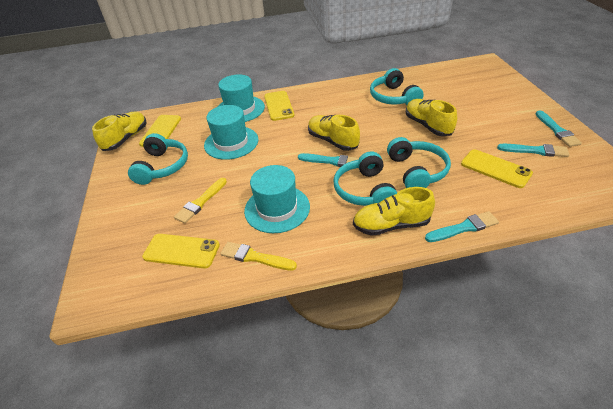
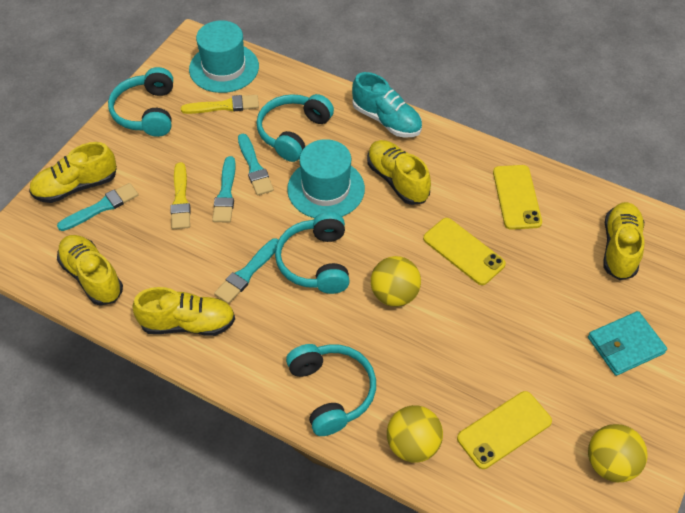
turquoise hat: 3 -> 2
turquoise shoe: 0 -> 1
turquoise wallet: 0 -> 1
yellow ball: 0 -> 3
yellow phone: 4 -> 3
yellow shoe: 4 -> 5

